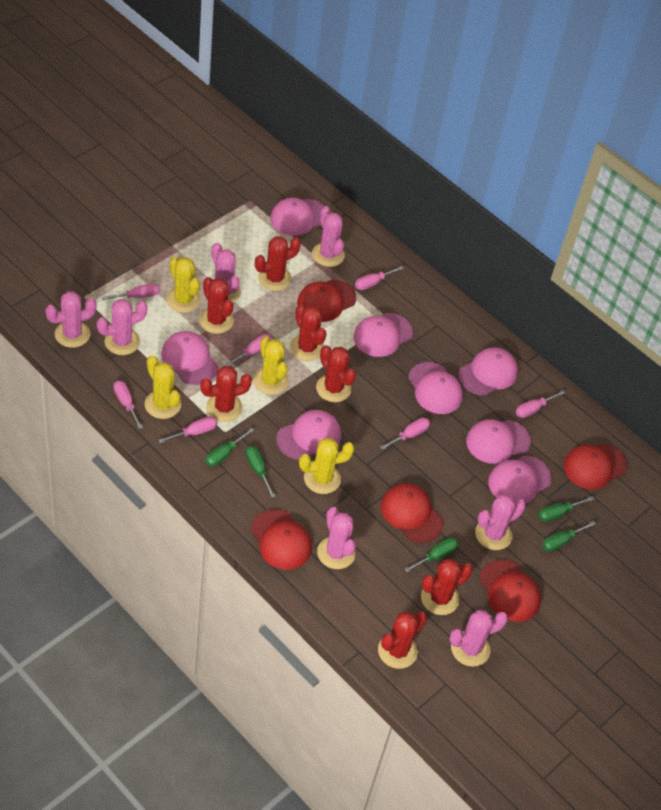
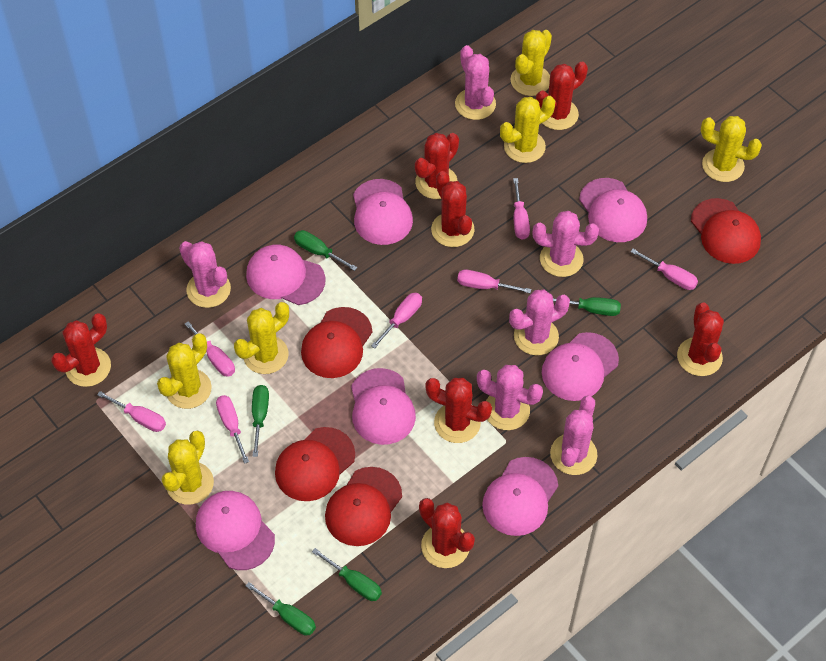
pink cactus: 7 -> 6
pink cap: 8 -> 7
red cap: 5 -> 4
yellow cactus: 4 -> 6

